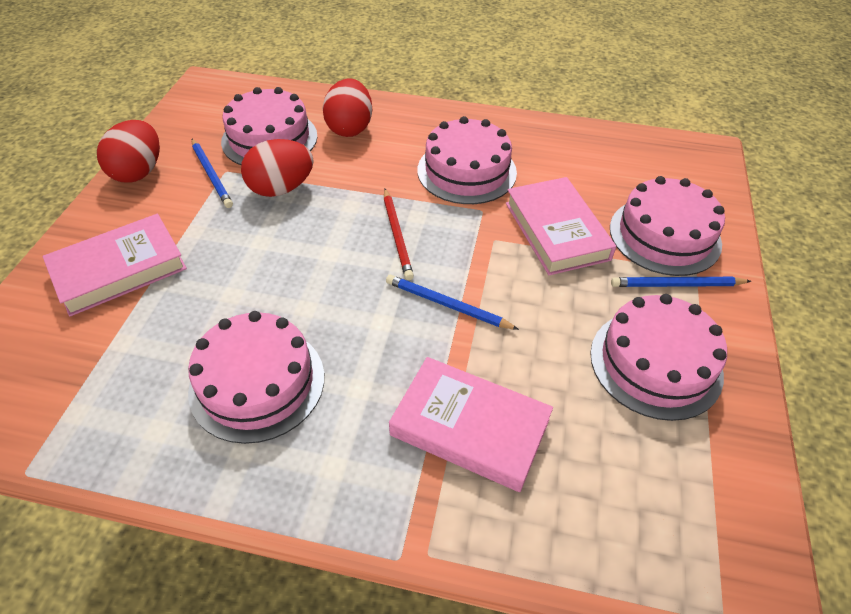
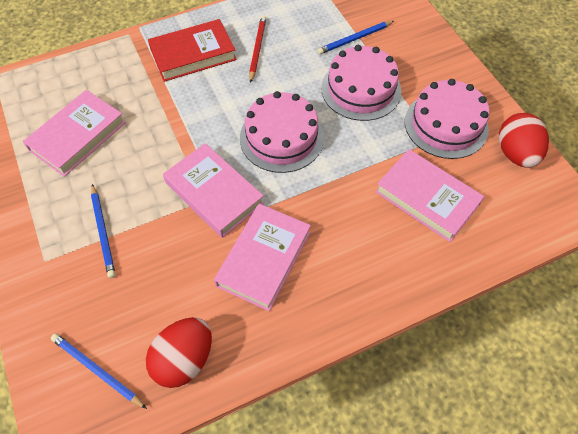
pink book: 3 -> 4
pink cake: 5 -> 3
red book: 0 -> 1
red egg: 3 -> 2

